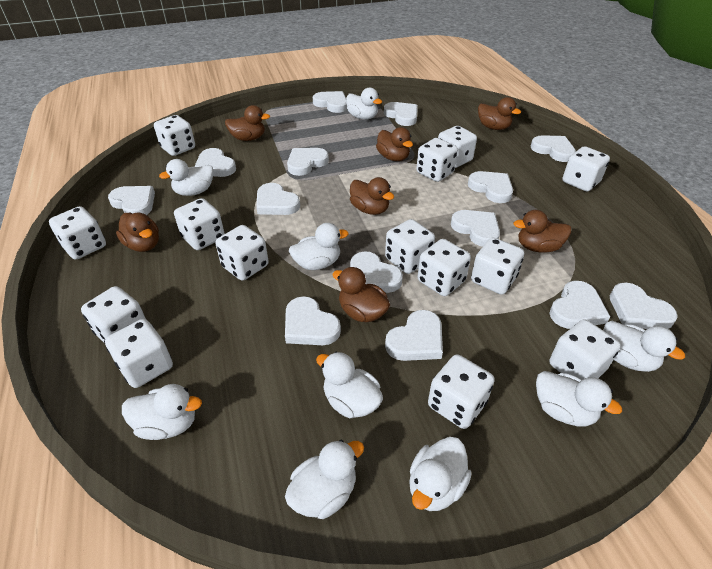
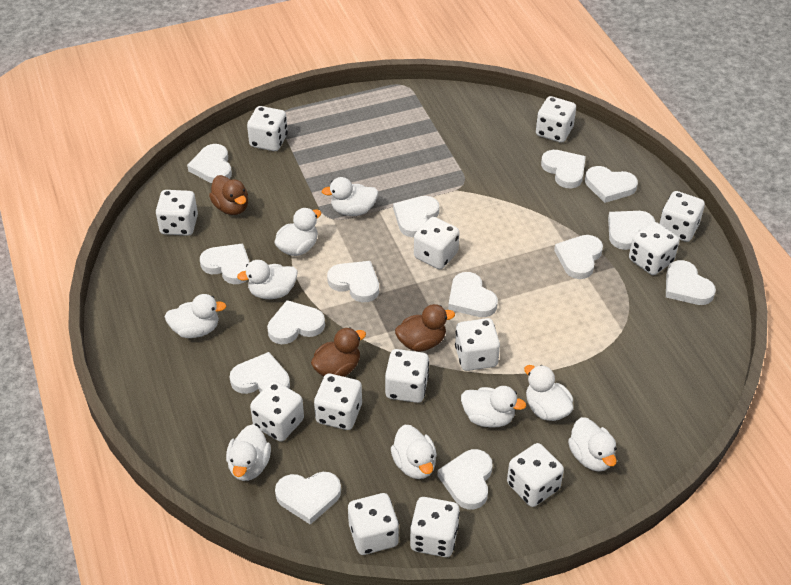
brown duck: 7 -> 3
white dice: 14 -> 13

